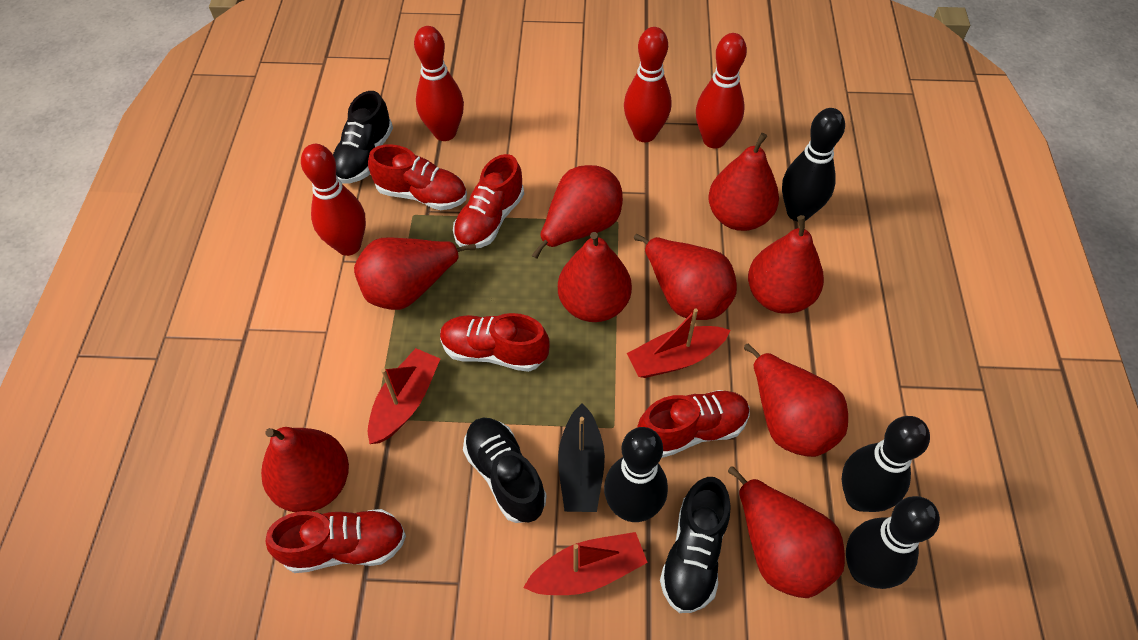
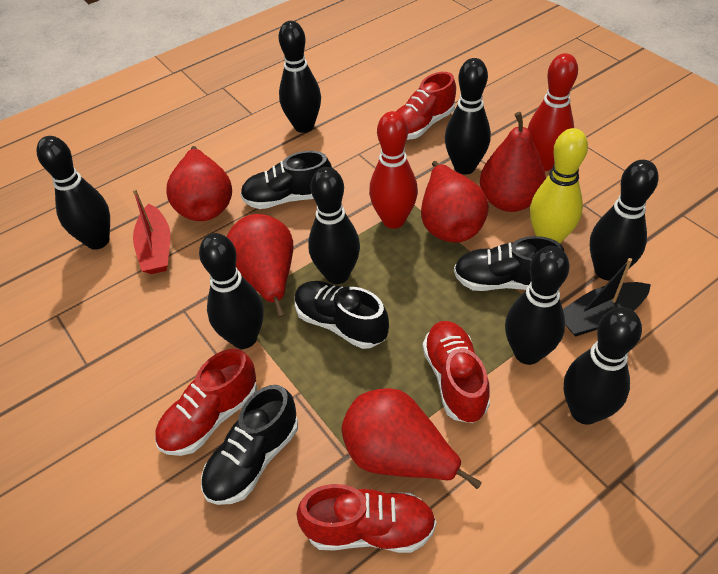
black bowling pin: 4 -> 8
black shoe: 3 -> 4
red boat: 3 -> 1
red bowling pin: 4 -> 2
red pear: 9 -> 5
red shoe: 5 -> 4
yellow bowling pin: 0 -> 1

